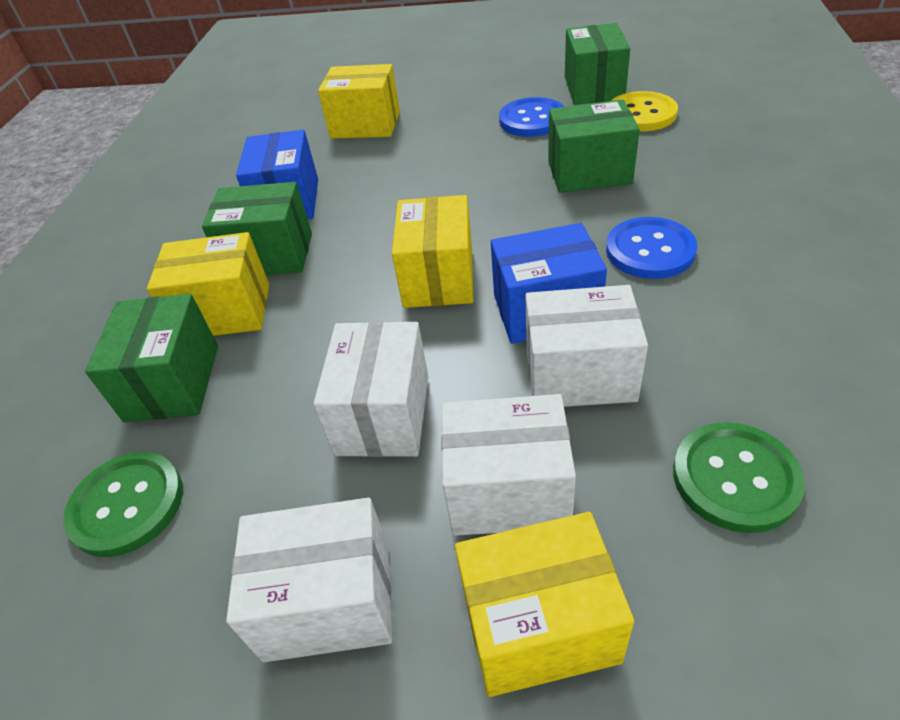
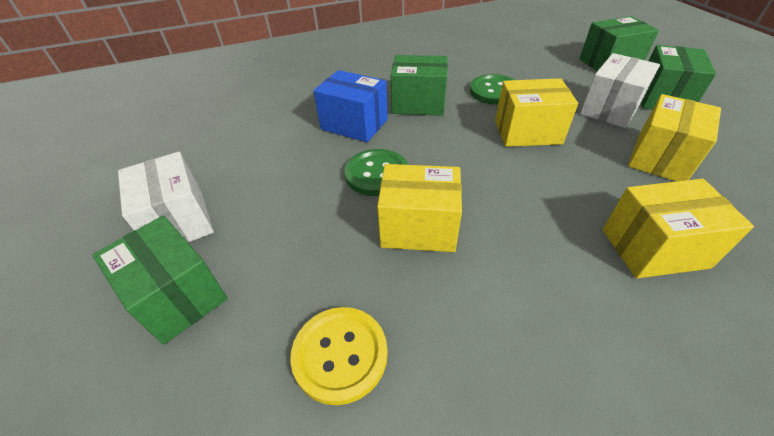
blue box: 2 -> 1
blue button: 2 -> 0
white box: 4 -> 2

